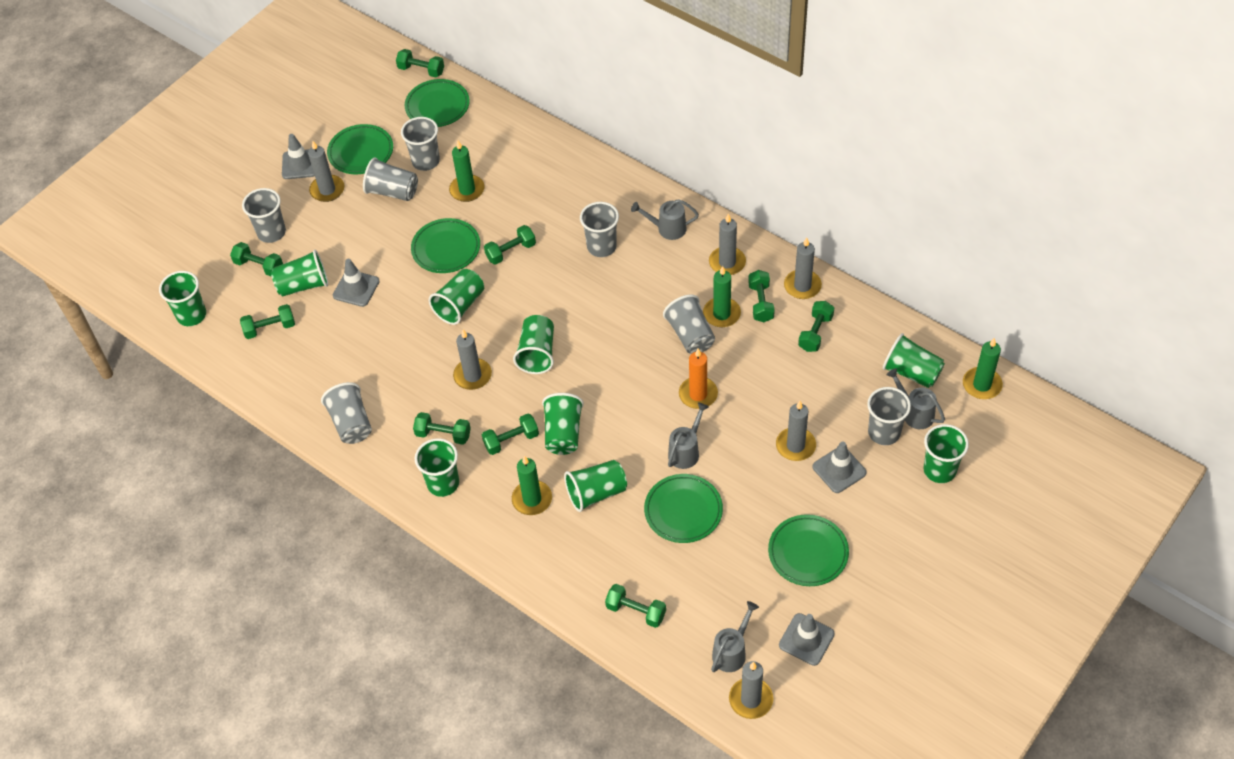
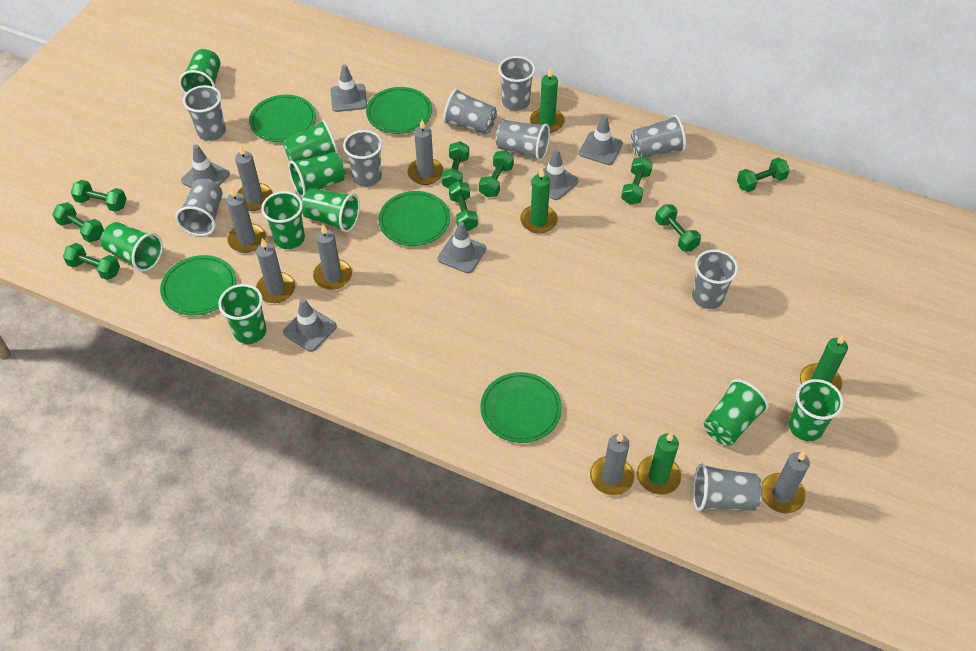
grey candle: 6 -> 7
grey cup: 7 -> 9
grey traffic cone: 4 -> 6
grey watering can: 4 -> 0
orange candle: 1 -> 0

